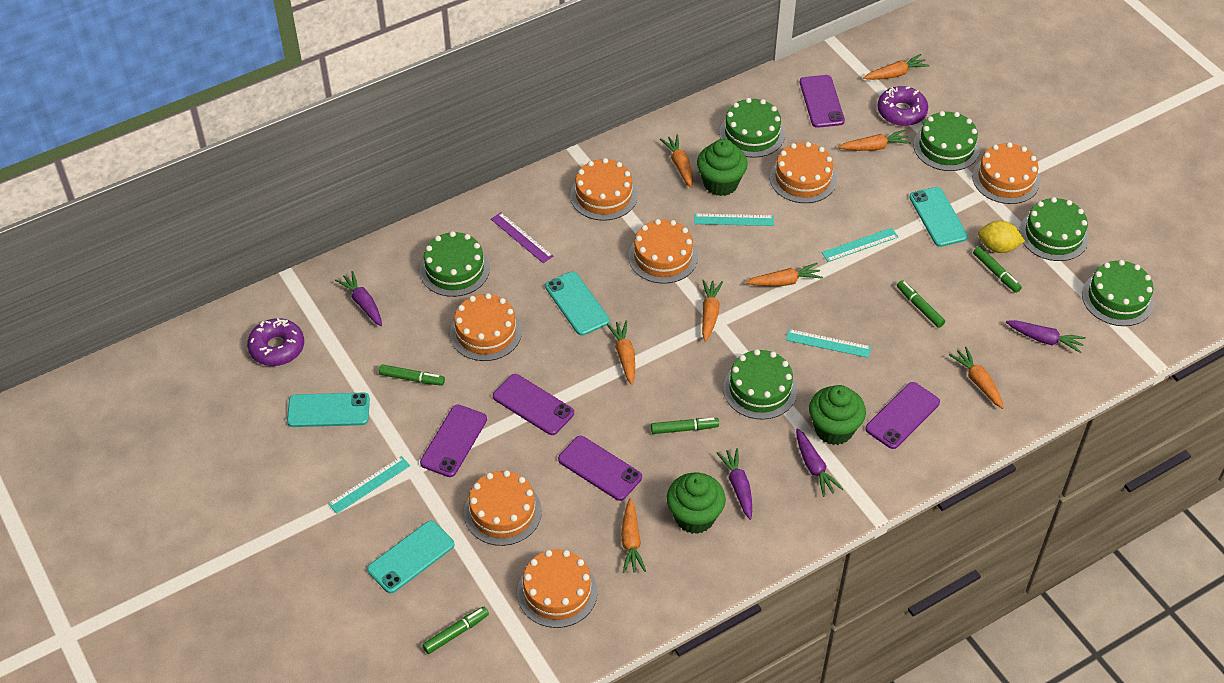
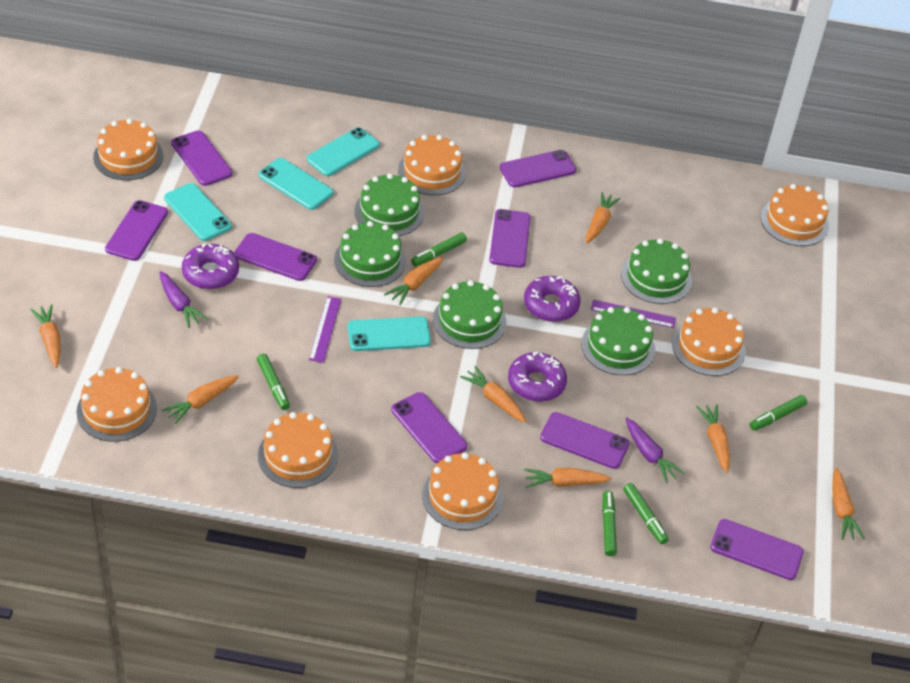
green cake: 6 -> 5
green cupcake: 3 -> 0
purple carrot: 4 -> 2
purple donut: 2 -> 3
purple phone: 5 -> 8
purple ruler: 1 -> 2
turquoise ruler: 4 -> 0
yellow lemon: 1 -> 0

